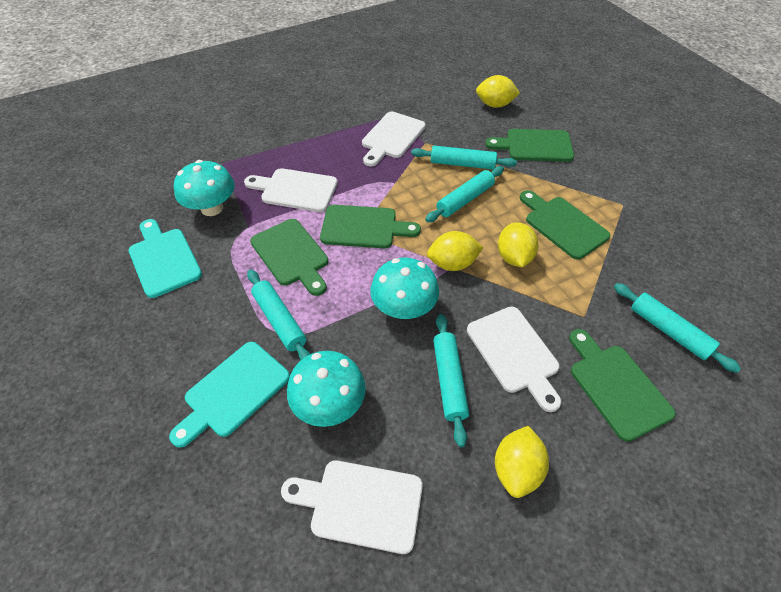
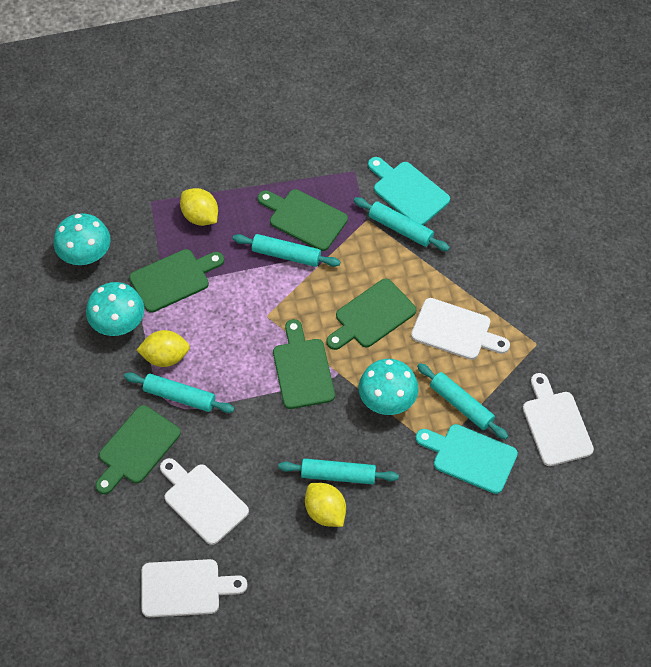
yellow lemon: 4 -> 3

